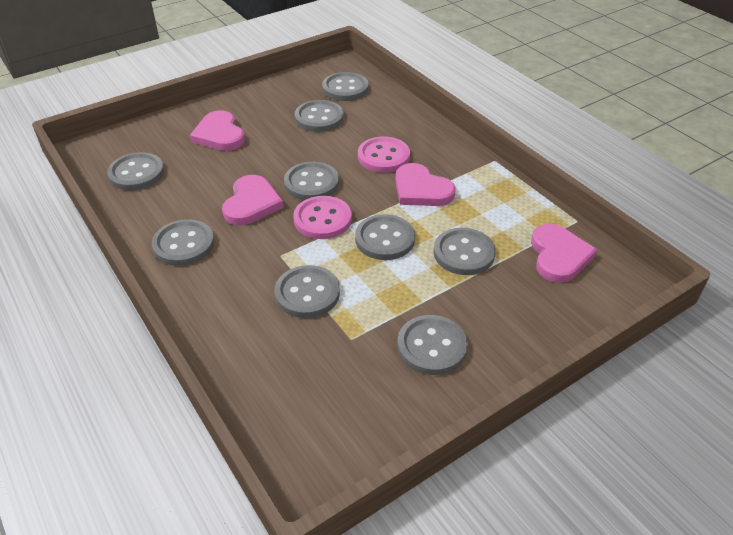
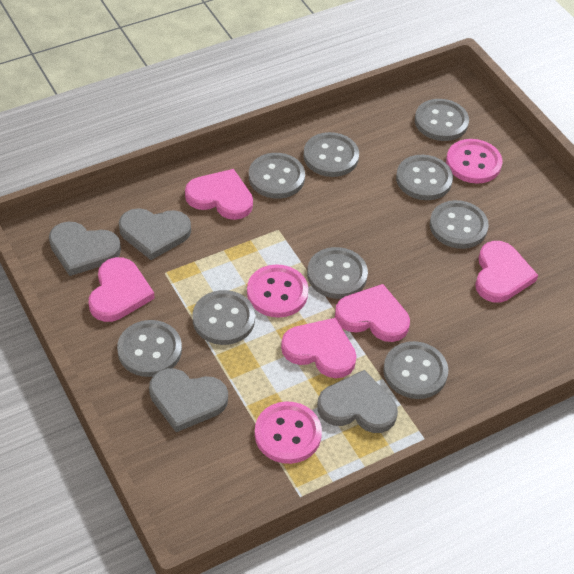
grey heart: 0 -> 4
pink button: 2 -> 3
pink heart: 4 -> 5

